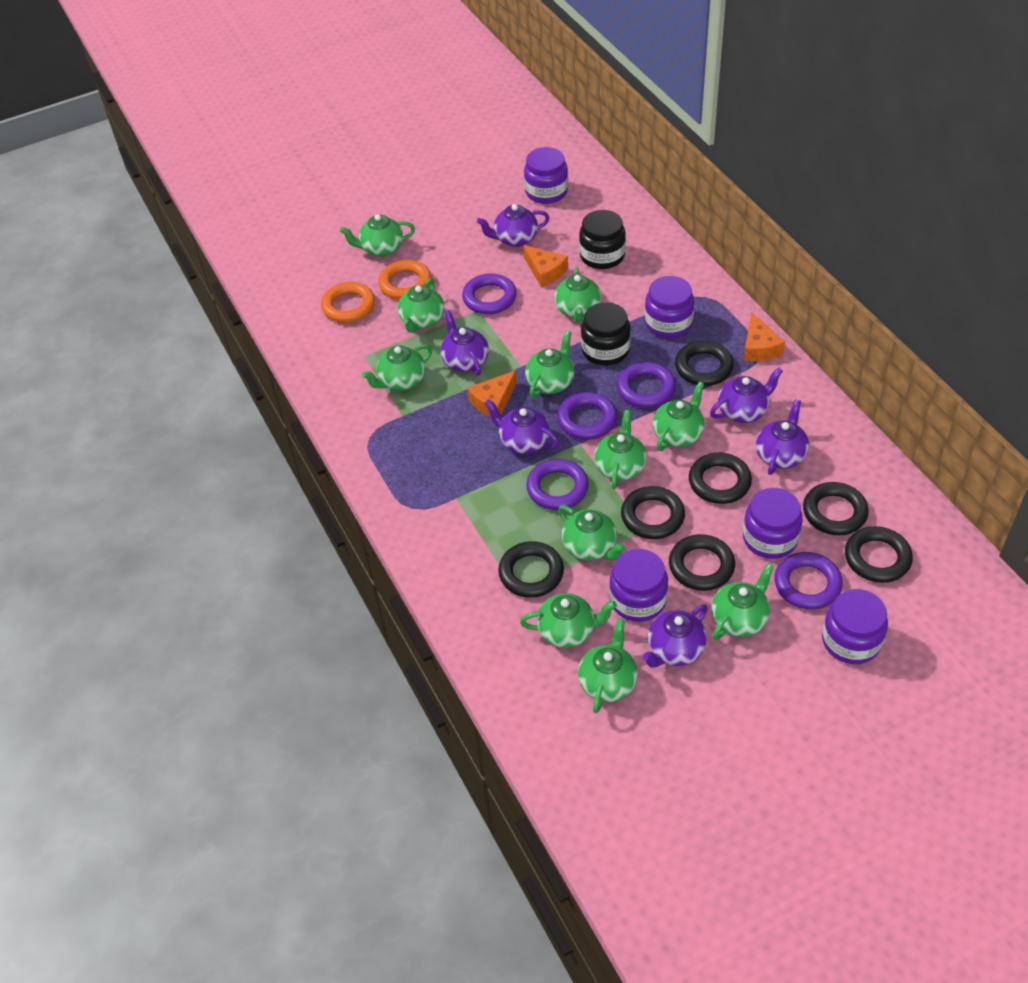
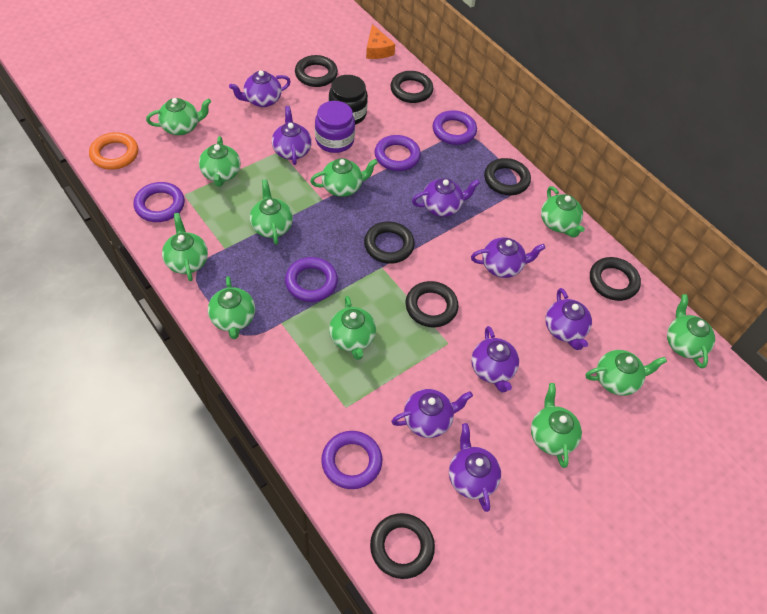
black jar: 2 -> 1
orange cheese: 3 -> 1
orange ring: 2 -> 1
purple jar: 5 -> 1
purple teapot: 6 -> 8

